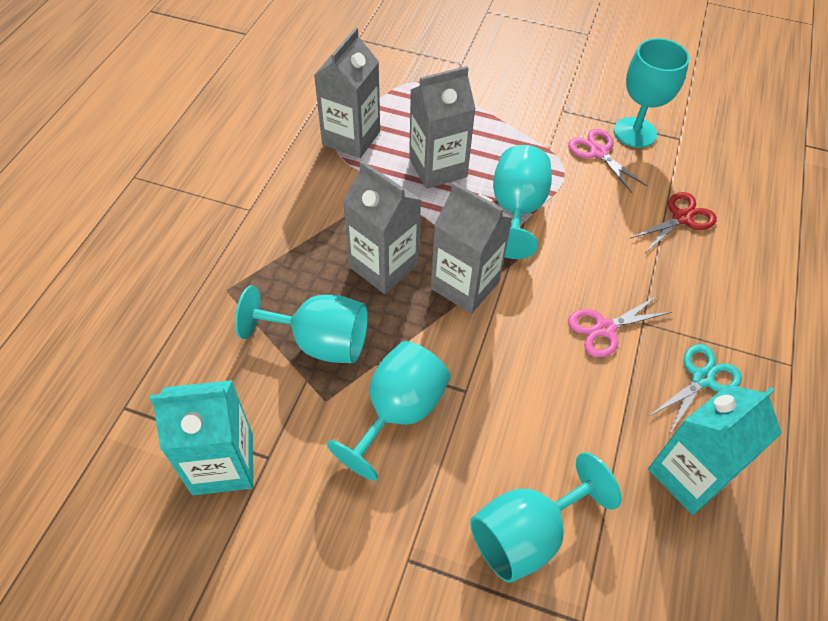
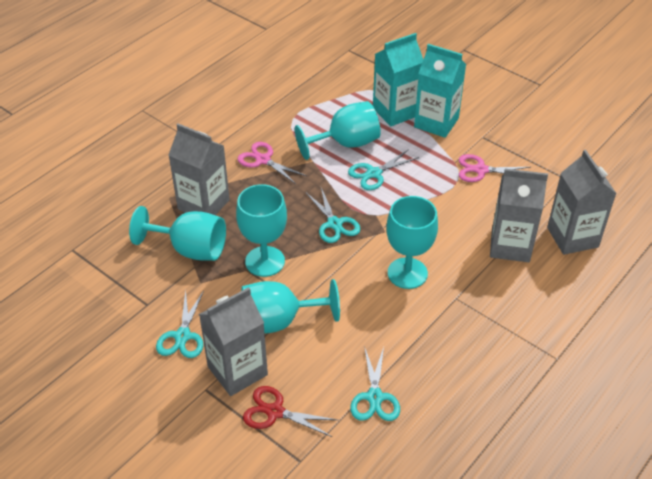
turquoise scissors: 1 -> 4

